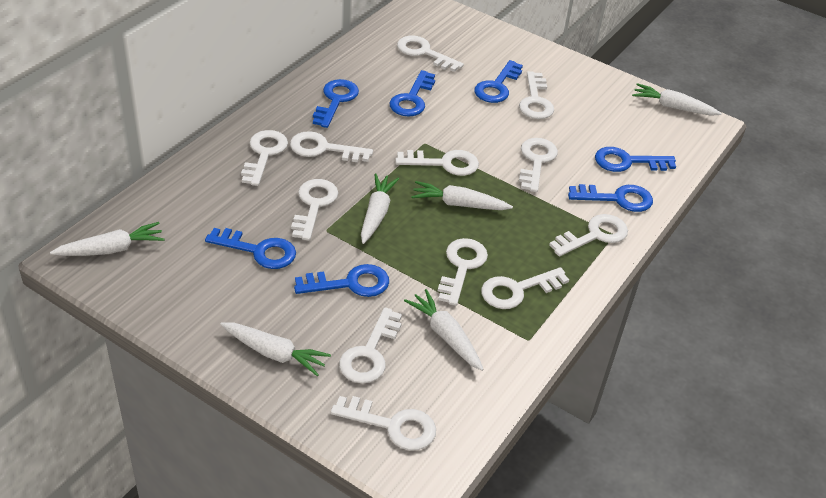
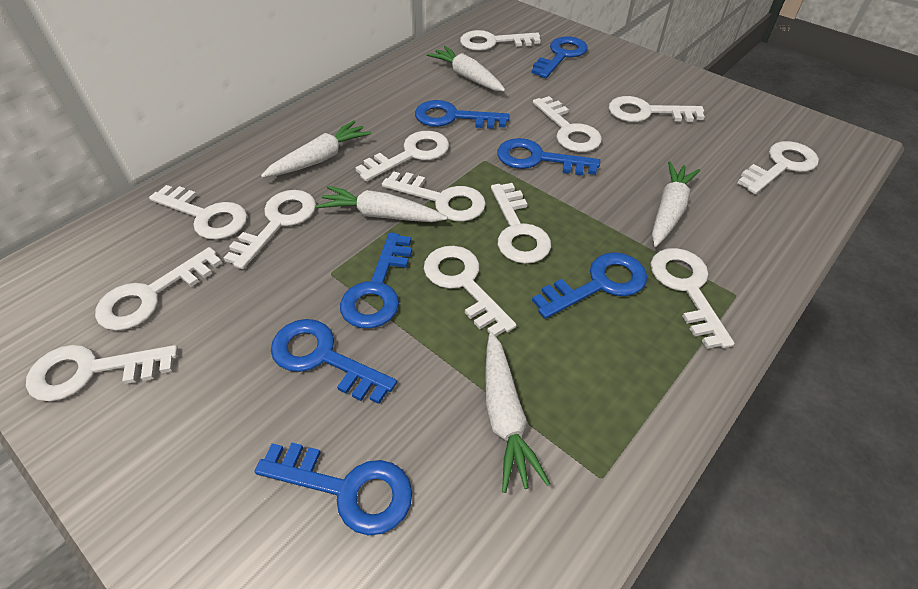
white carrot: 6 -> 5
white key: 12 -> 13

